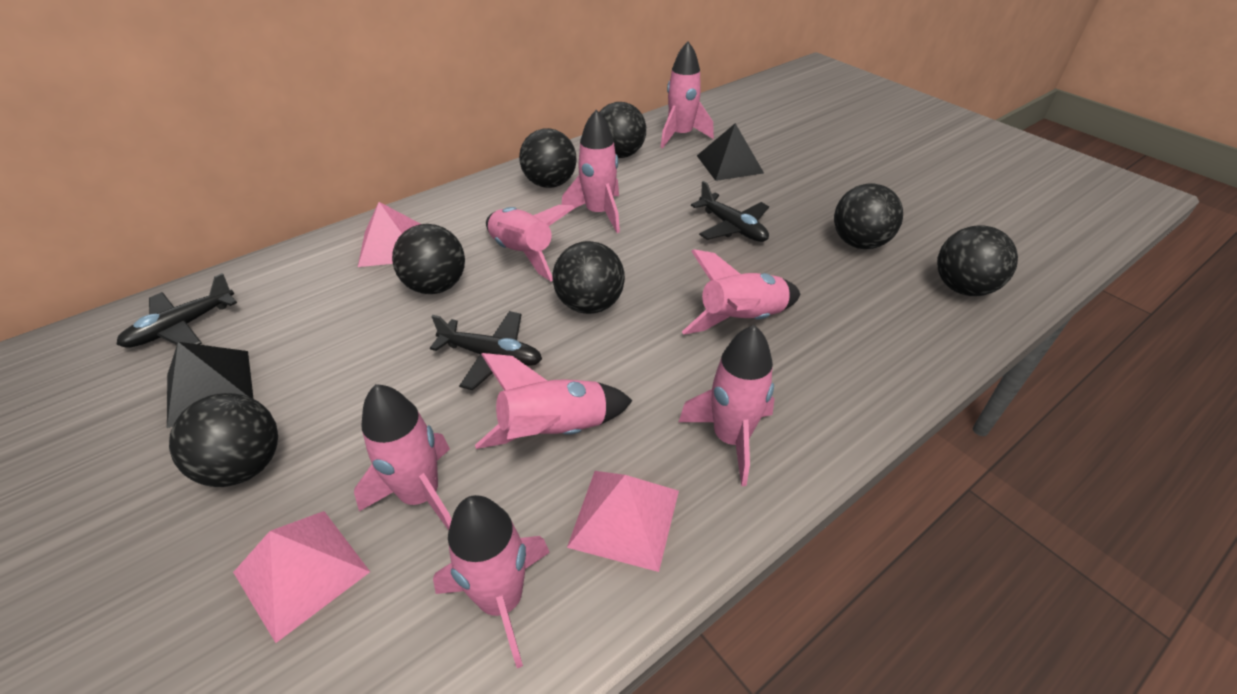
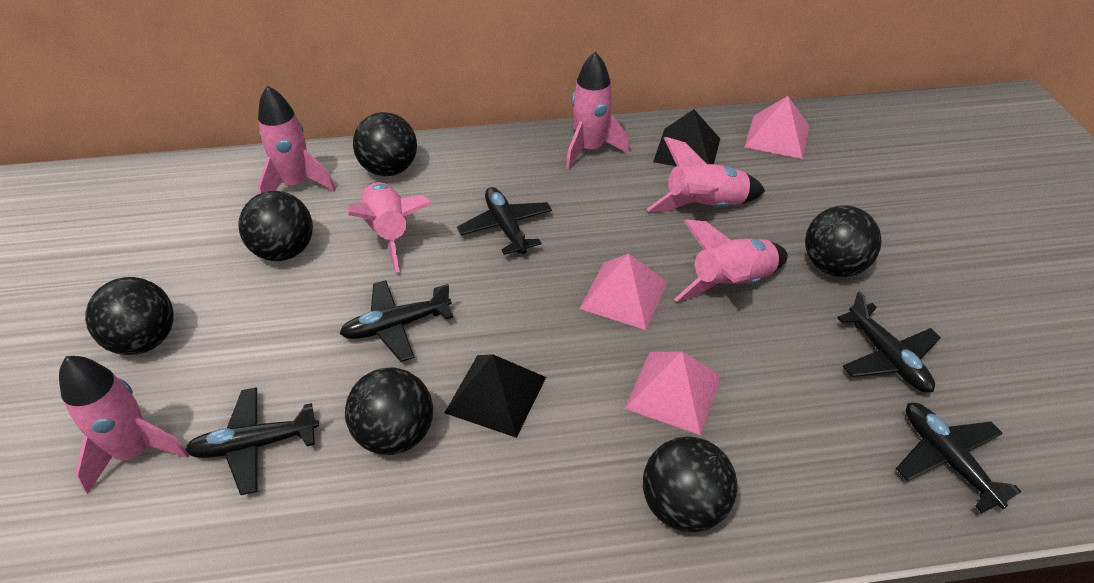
black ball: 7 -> 6
black plane: 3 -> 5
pink rocket: 8 -> 6

